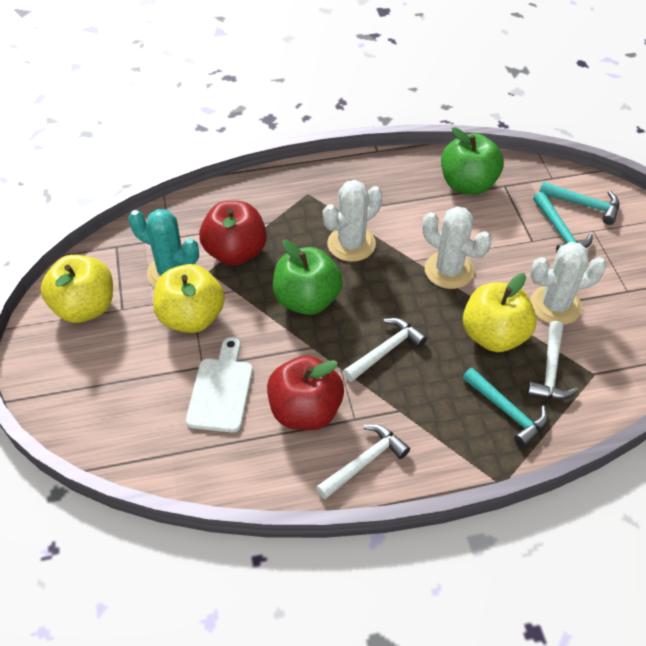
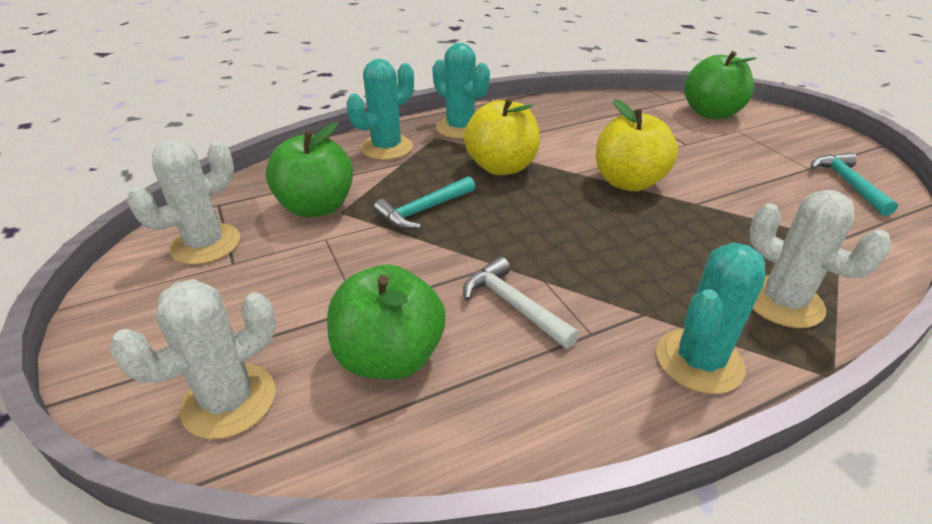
green apple: 2 -> 3
red apple: 2 -> 0
turquoise cactus: 1 -> 3
turquoise hammer: 3 -> 2
white cutting board: 1 -> 0
white hammer: 3 -> 1
yellow apple: 3 -> 2

